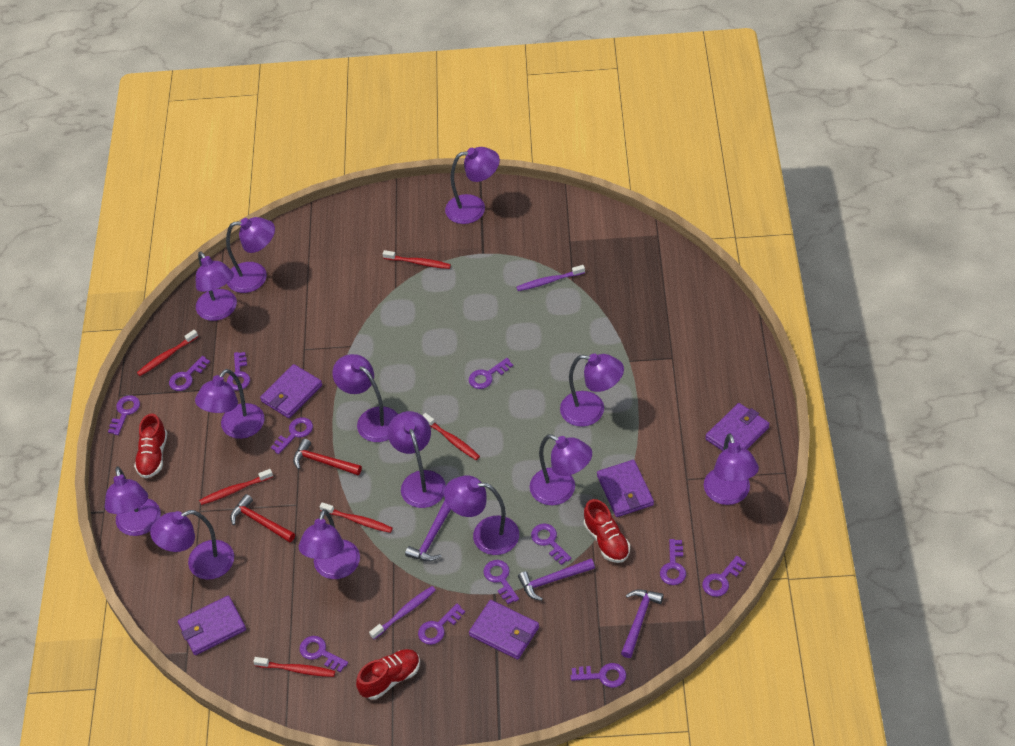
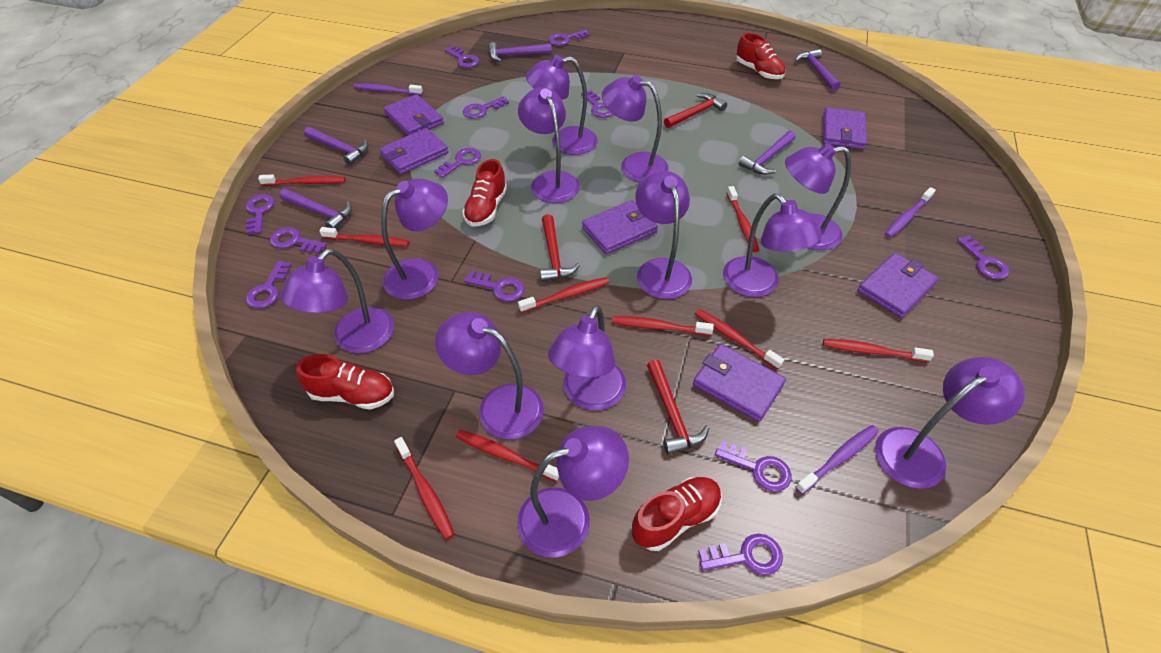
purple hammer: 3 -> 5
purple lamp: 13 -> 12
purple toothbrush: 2 -> 3
purple wallet: 5 -> 6
red hammer: 2 -> 3
red shoe: 3 -> 4
red toothbrush: 6 -> 9

